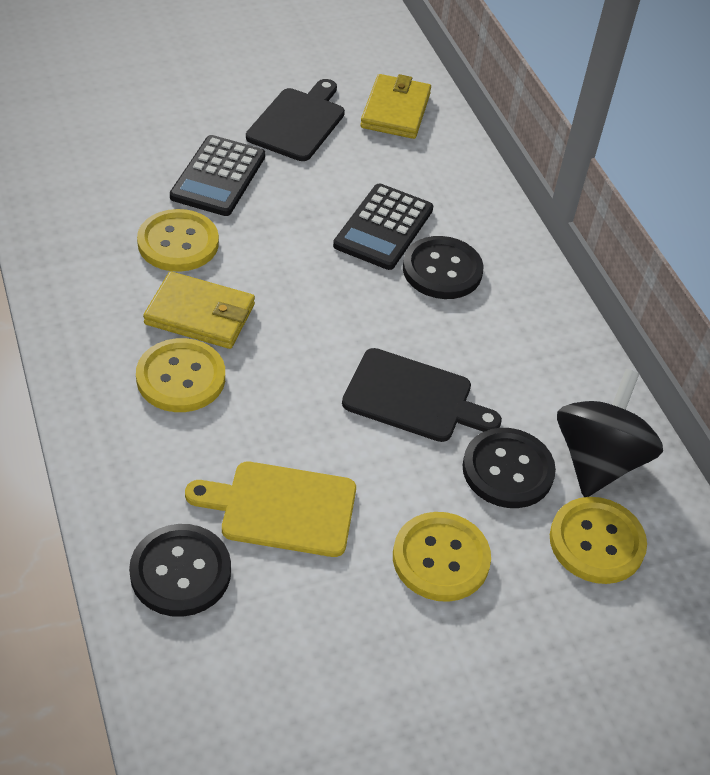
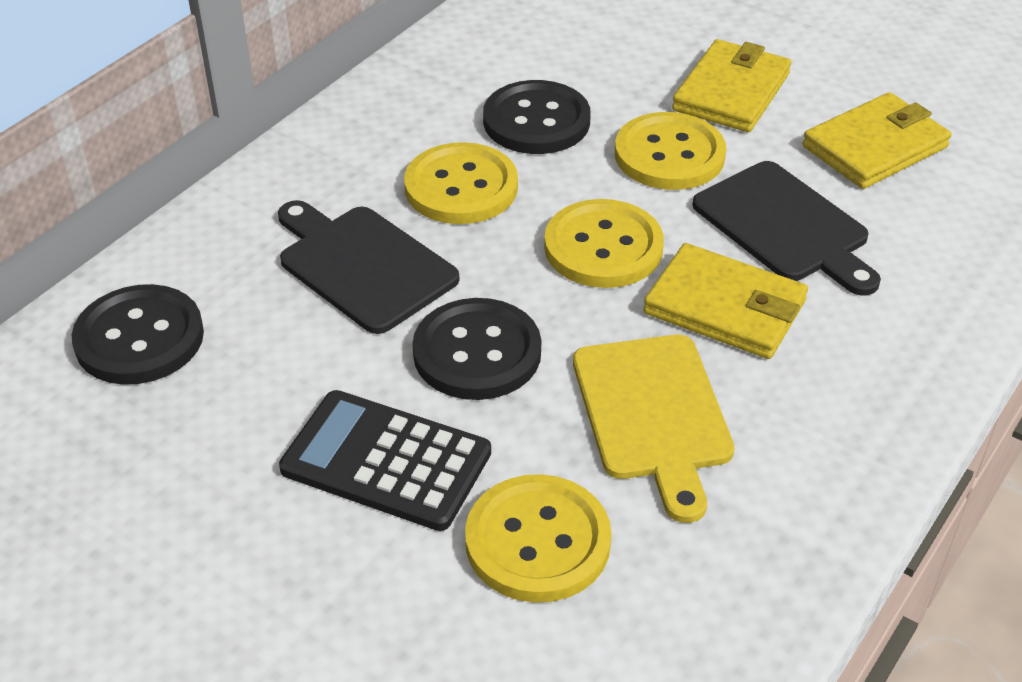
black calculator: 2 -> 1
black spinning top: 1 -> 0
yellow wallet: 2 -> 3

